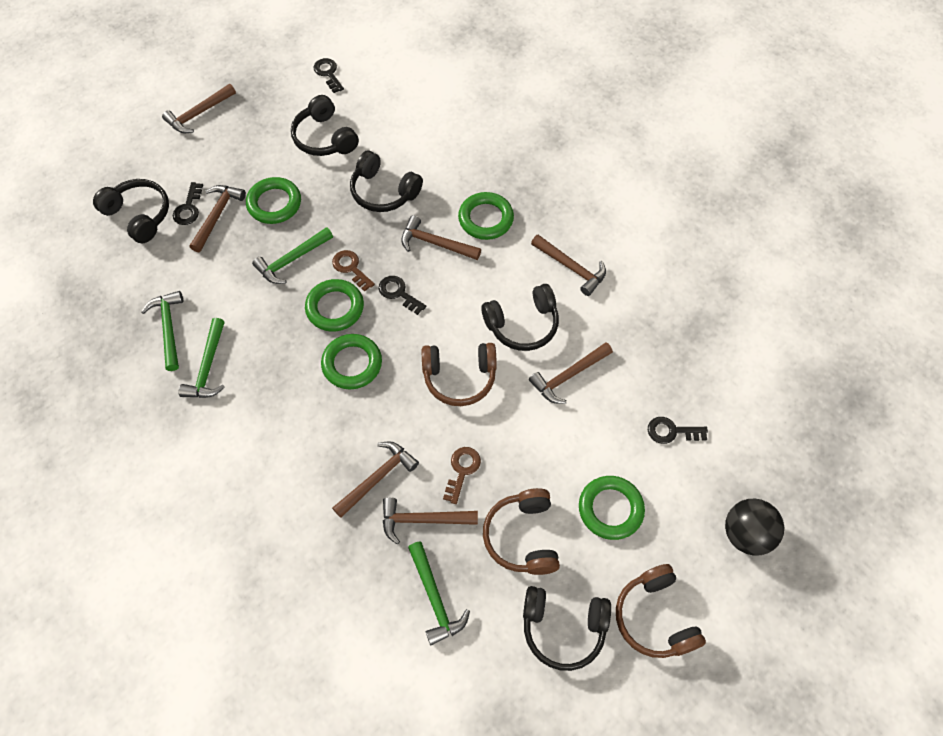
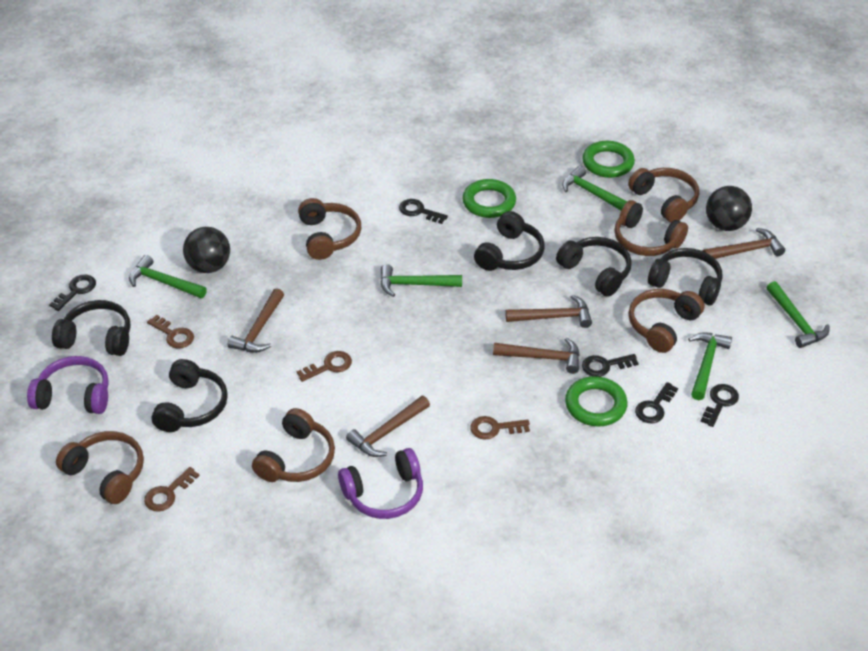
black ball: 1 -> 2
black key: 4 -> 5
brown hammer: 7 -> 5
brown headphones: 3 -> 6
brown key: 2 -> 4
green hammer: 4 -> 5
green ring: 5 -> 3
purple headphones: 0 -> 2

